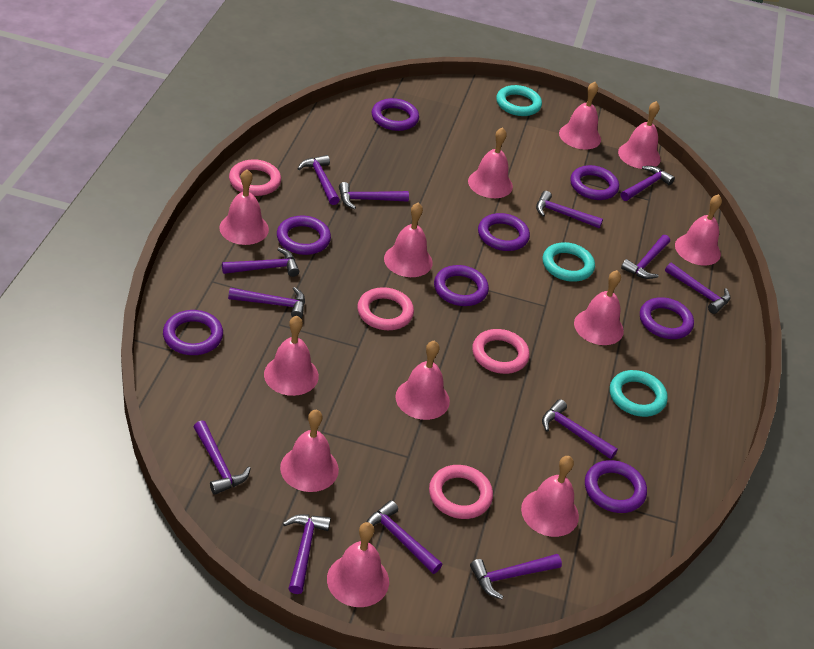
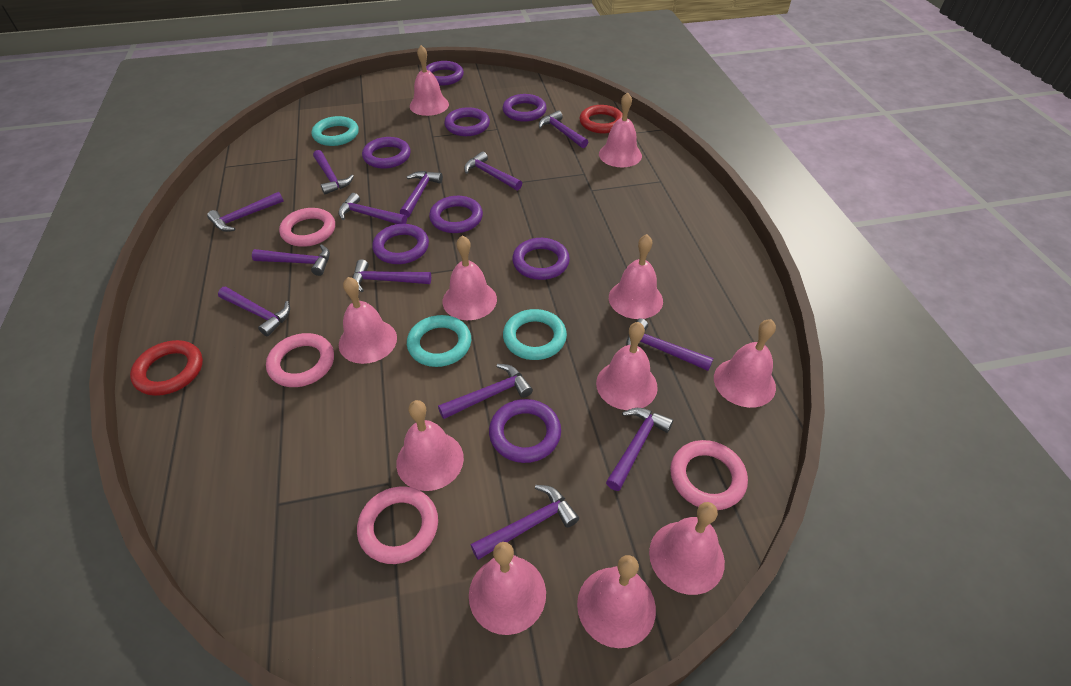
pink bell: 12 -> 11
red ring: 0 -> 2

